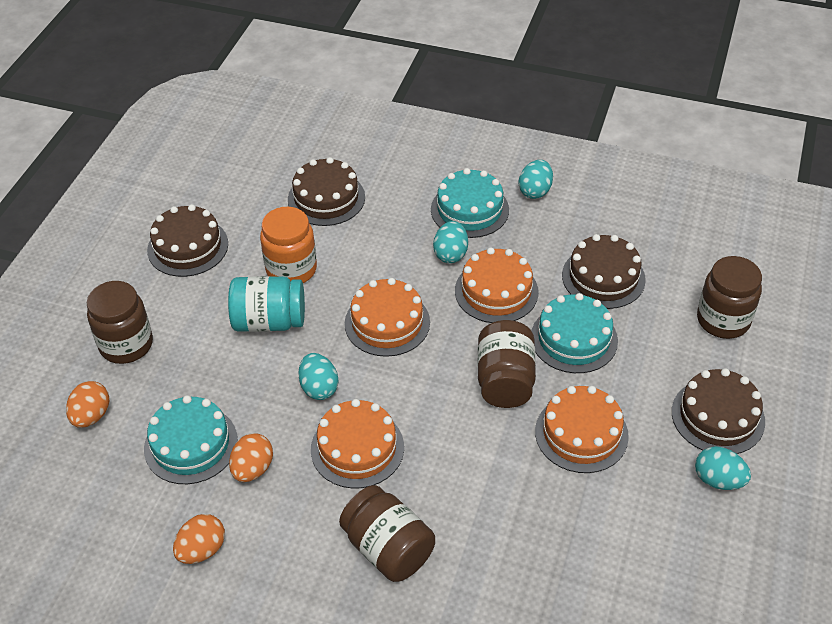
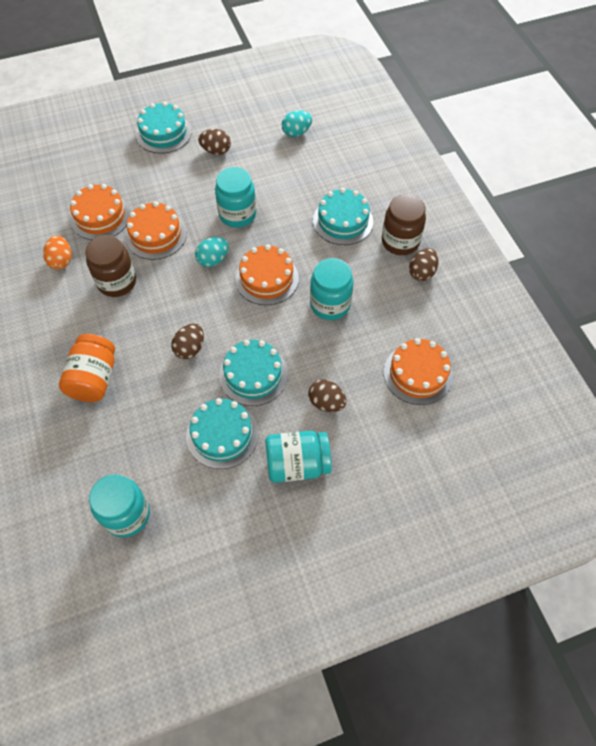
brown cake: 4 -> 0
brown egg: 0 -> 4
brown jar: 4 -> 2
orange egg: 3 -> 1
turquoise cake: 3 -> 4
turquoise egg: 4 -> 2
turquoise jar: 1 -> 4

